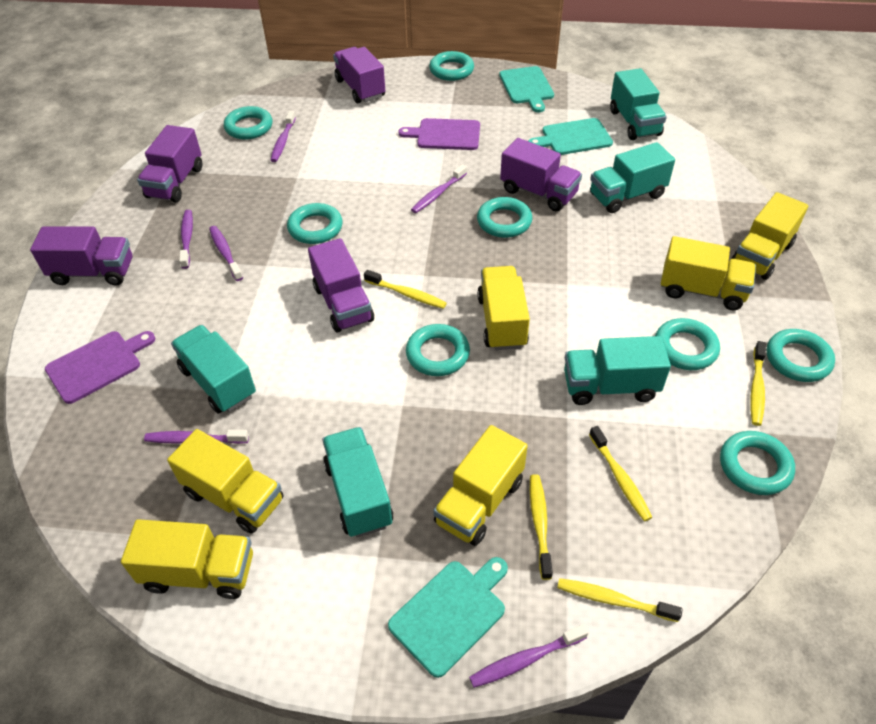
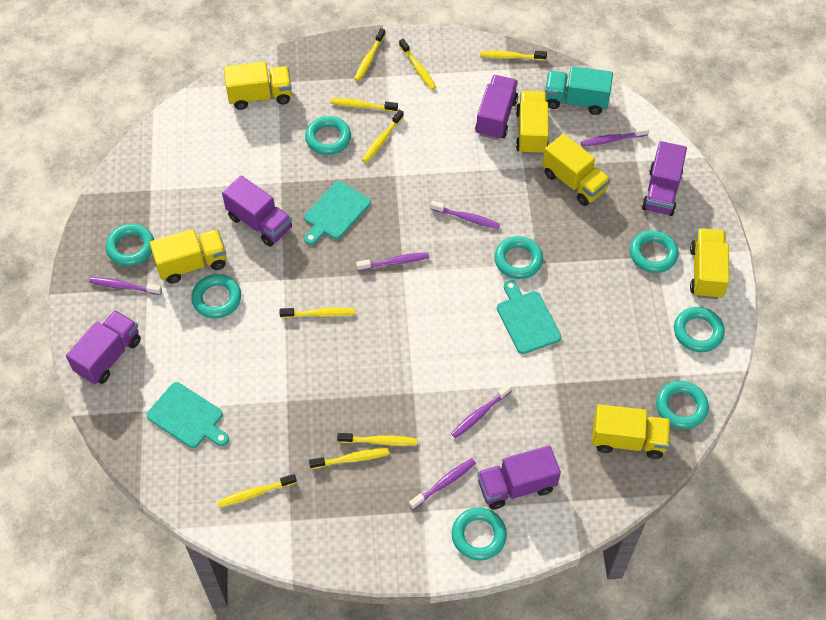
purple cutting board: 2 -> 0
turquoise truck: 5 -> 1
yellow toothbrush: 5 -> 9

